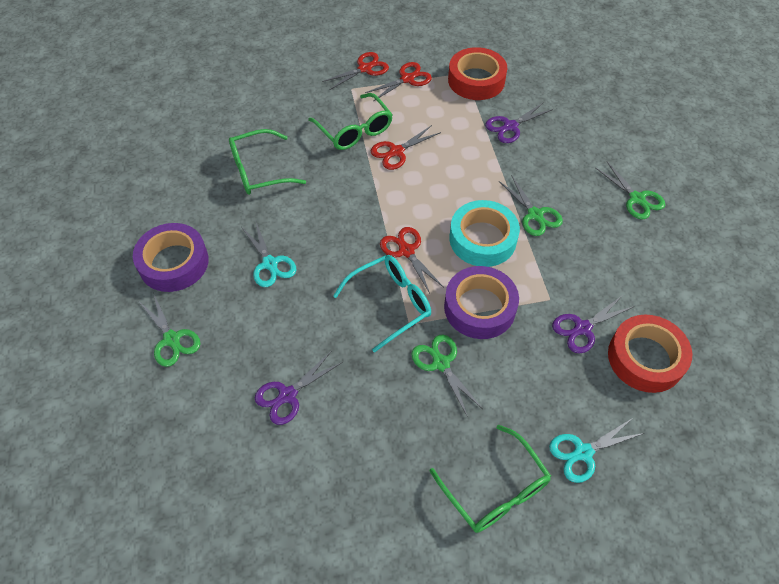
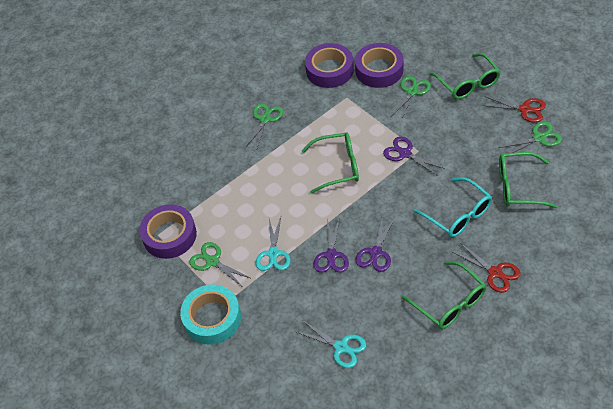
green glasses: 3 -> 4
purple tape: 2 -> 3
red scissors: 4 -> 2
red tape: 2 -> 0

